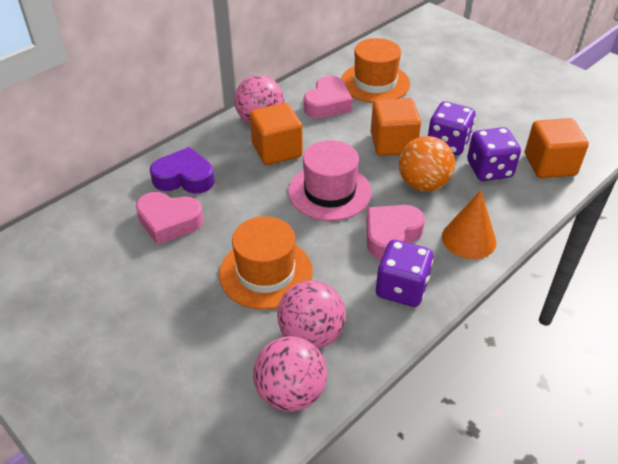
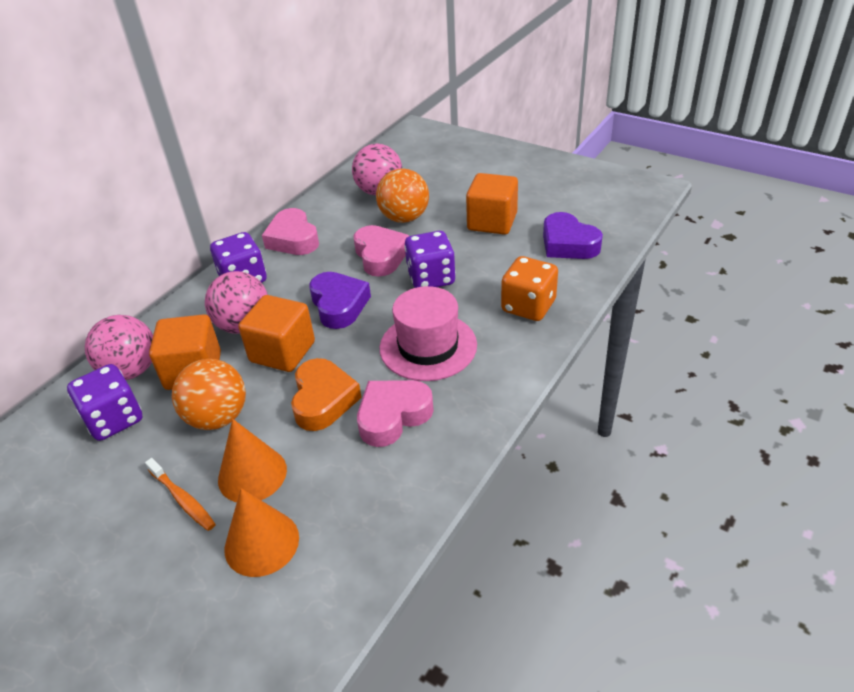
orange ball: 1 -> 2
orange cone: 1 -> 2
orange dice: 0 -> 1
orange hat: 2 -> 0
orange heart: 0 -> 1
orange toothbrush: 0 -> 1
purple heart: 1 -> 2

